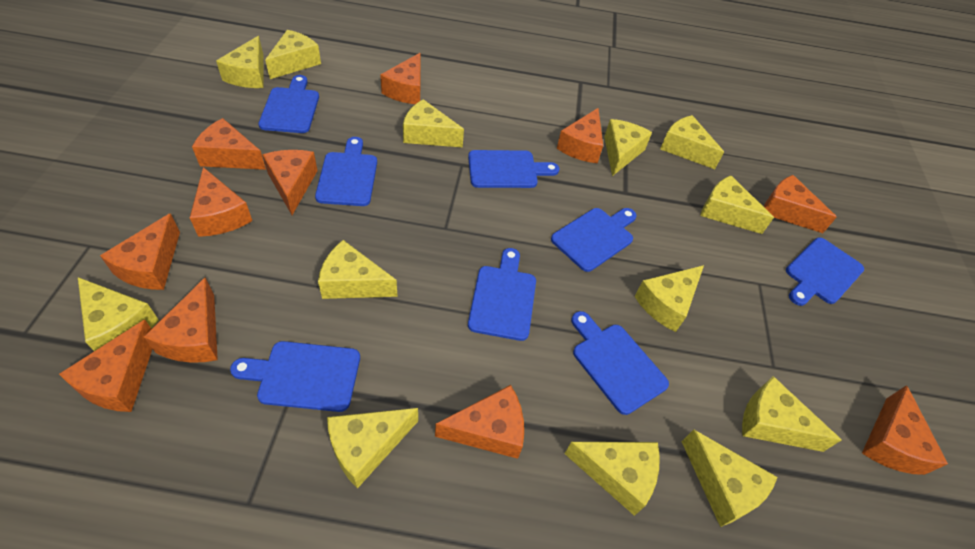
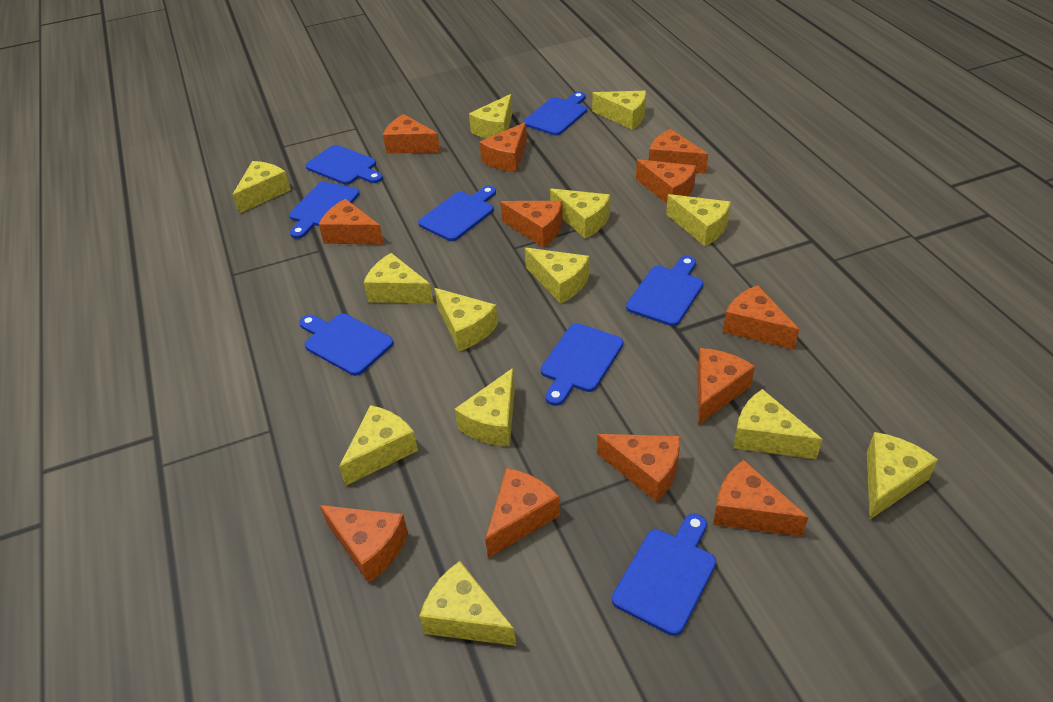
orange cheese: 11 -> 12

